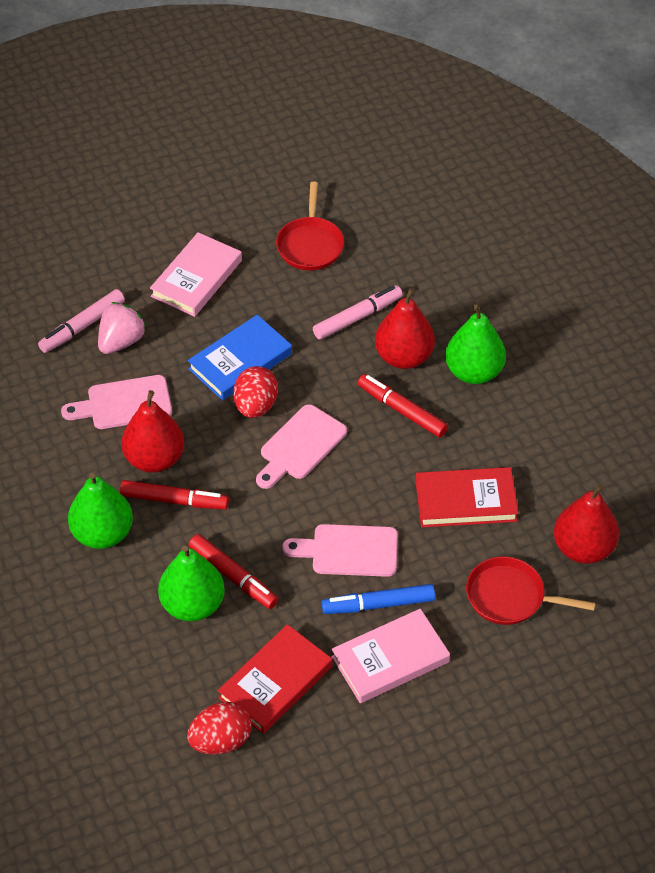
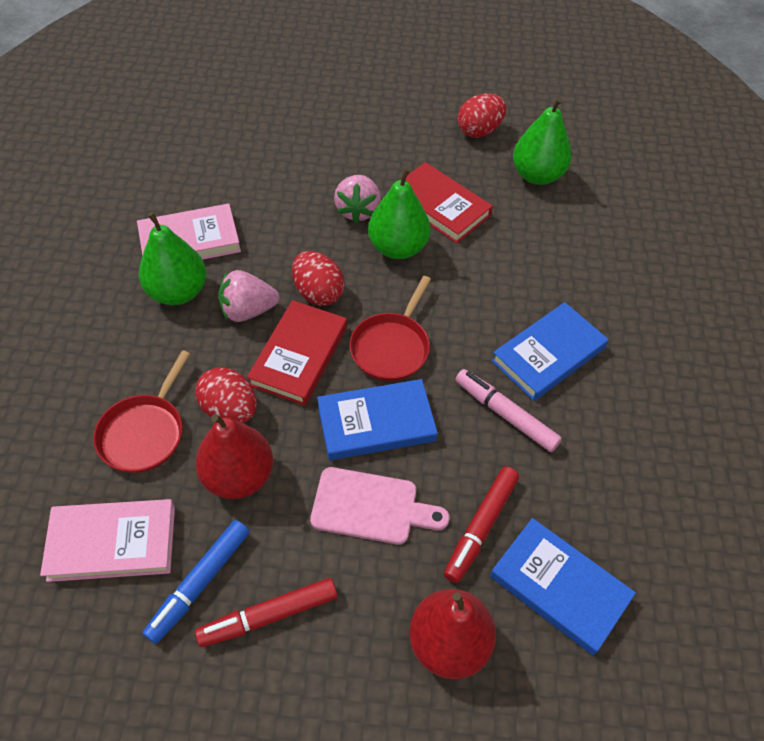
blue book: 1 -> 3
pink cutting board: 3 -> 1
pink marker: 2 -> 1
pink strawberry: 1 -> 2
red egg: 2 -> 3
red marker: 3 -> 2
red pear: 3 -> 2

